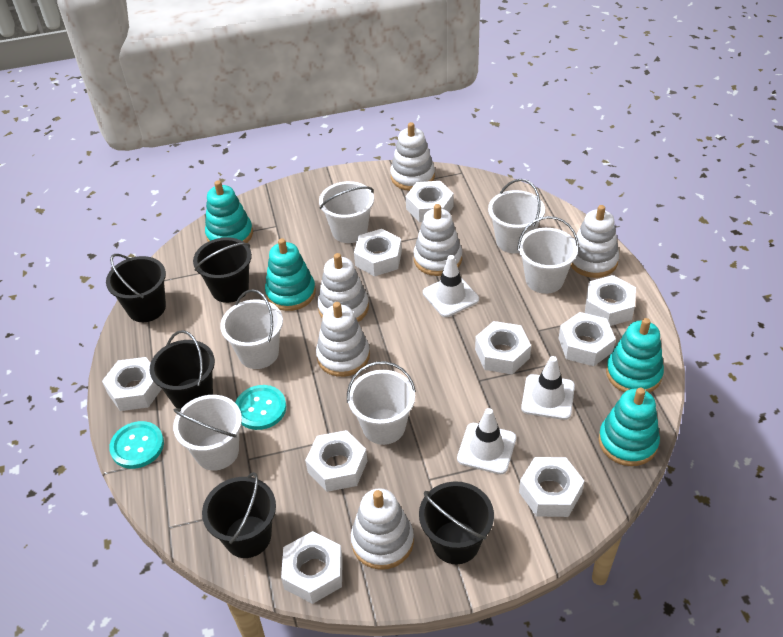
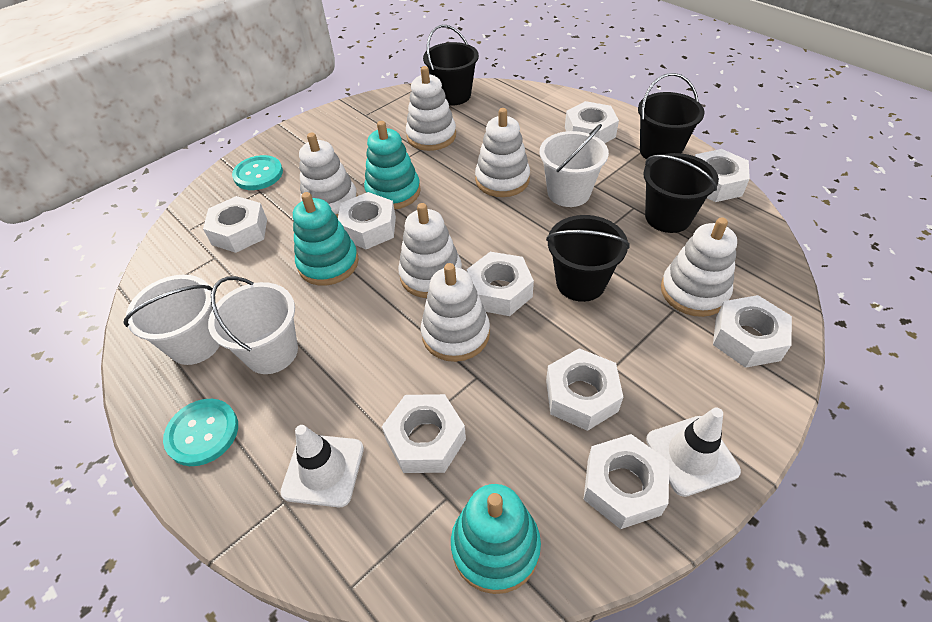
black bucket: 5 -> 4
turquoise stacking toy: 4 -> 3
white bucket: 6 -> 3
white traffic cone: 3 -> 2

